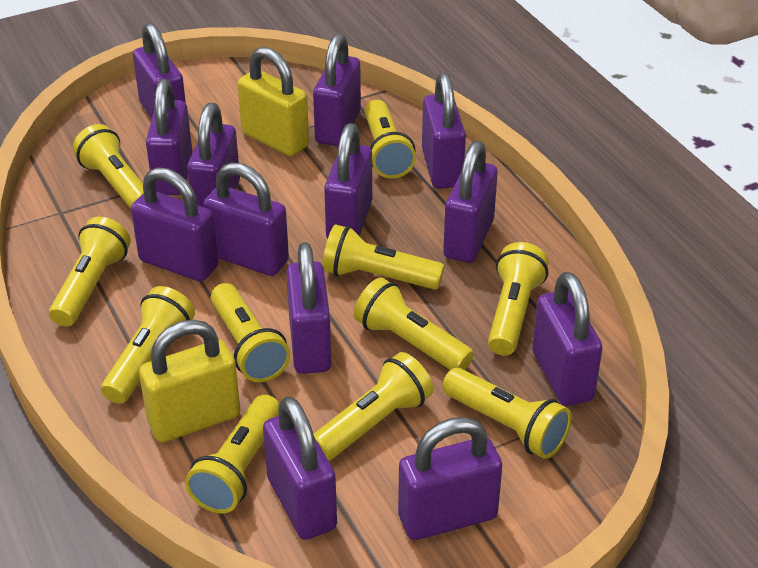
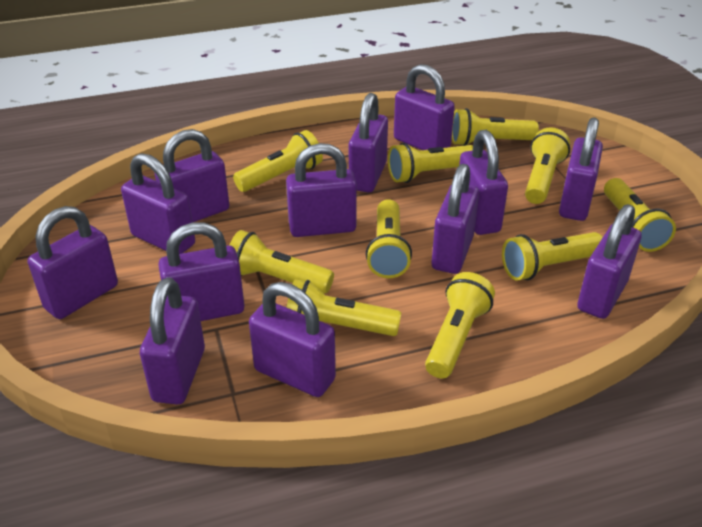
yellow flashlight: 11 -> 10
yellow padlock: 2 -> 0

